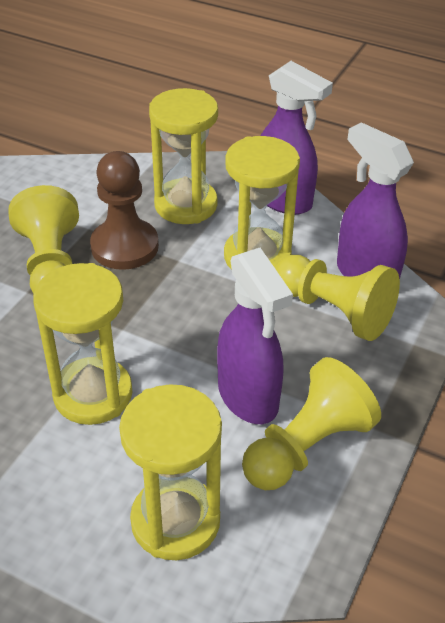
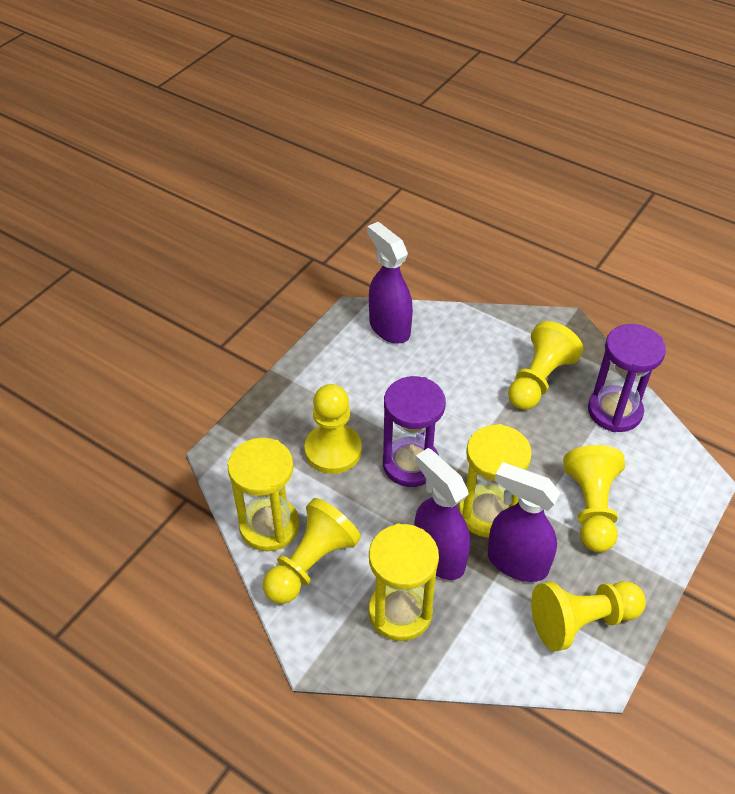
brown pawn: 1 -> 0
purple hourglass: 0 -> 2
yellow hourglass: 4 -> 3
yellow pawn: 3 -> 5

